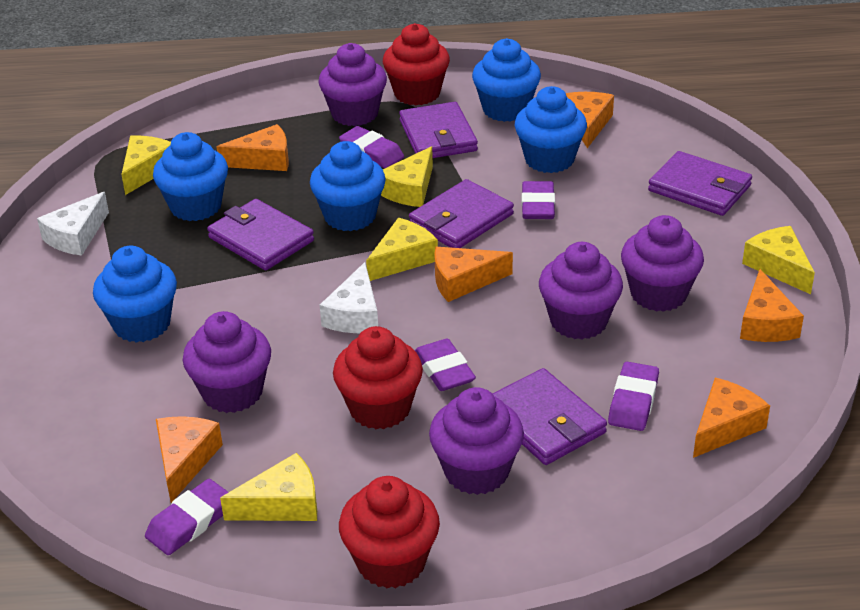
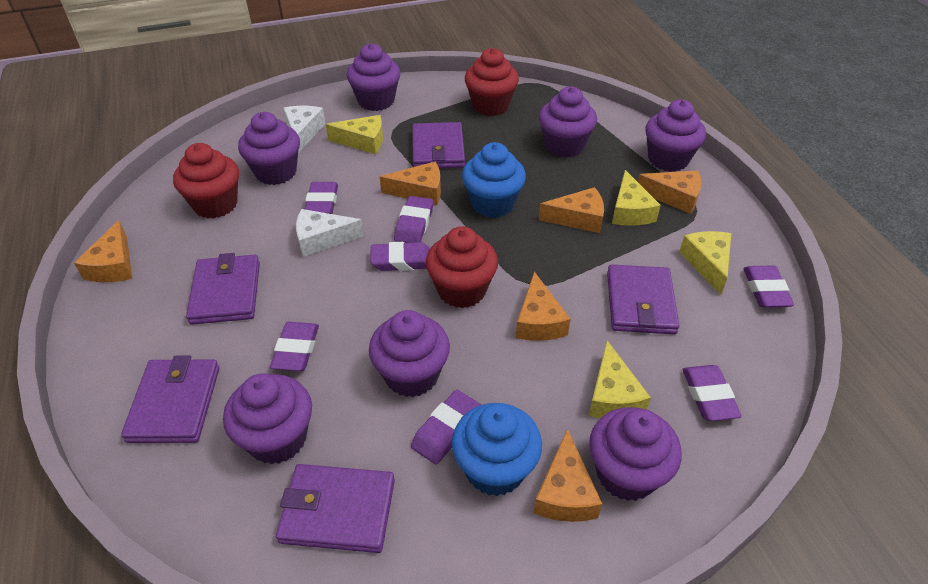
blue cupcake: 5 -> 2
purple cupcake: 5 -> 7
purple eraser: 5 -> 7
yellow cheese: 5 -> 4

